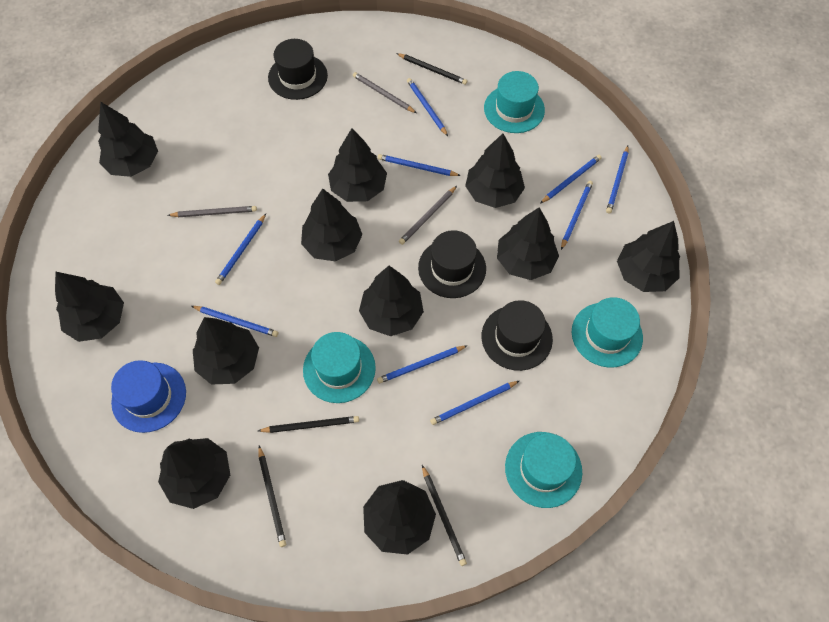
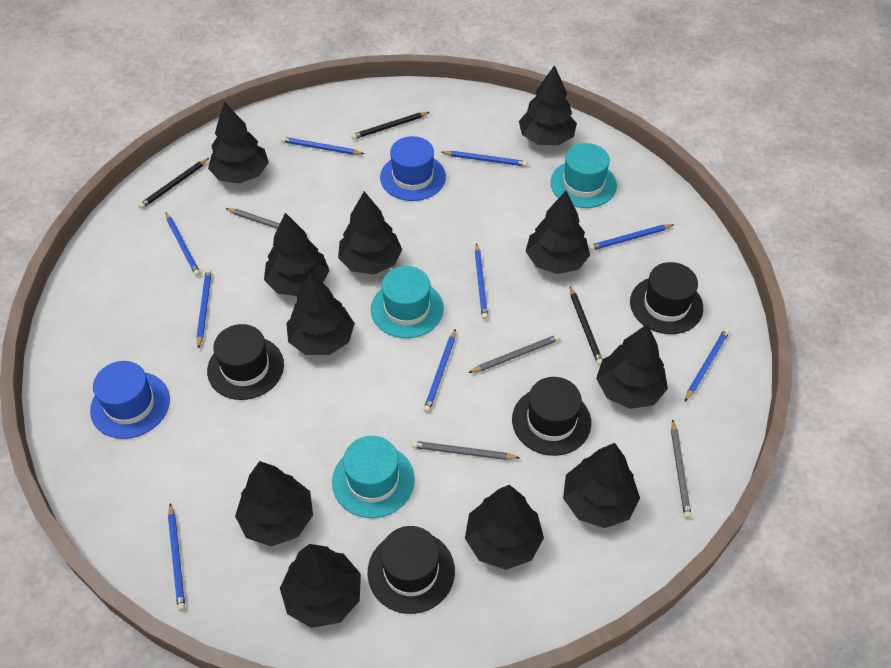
black hat: 3 -> 4
black pencil: 4 -> 3
blue hat: 1 -> 2
grey pencil: 3 -> 4
turquoise hat: 4 -> 3

